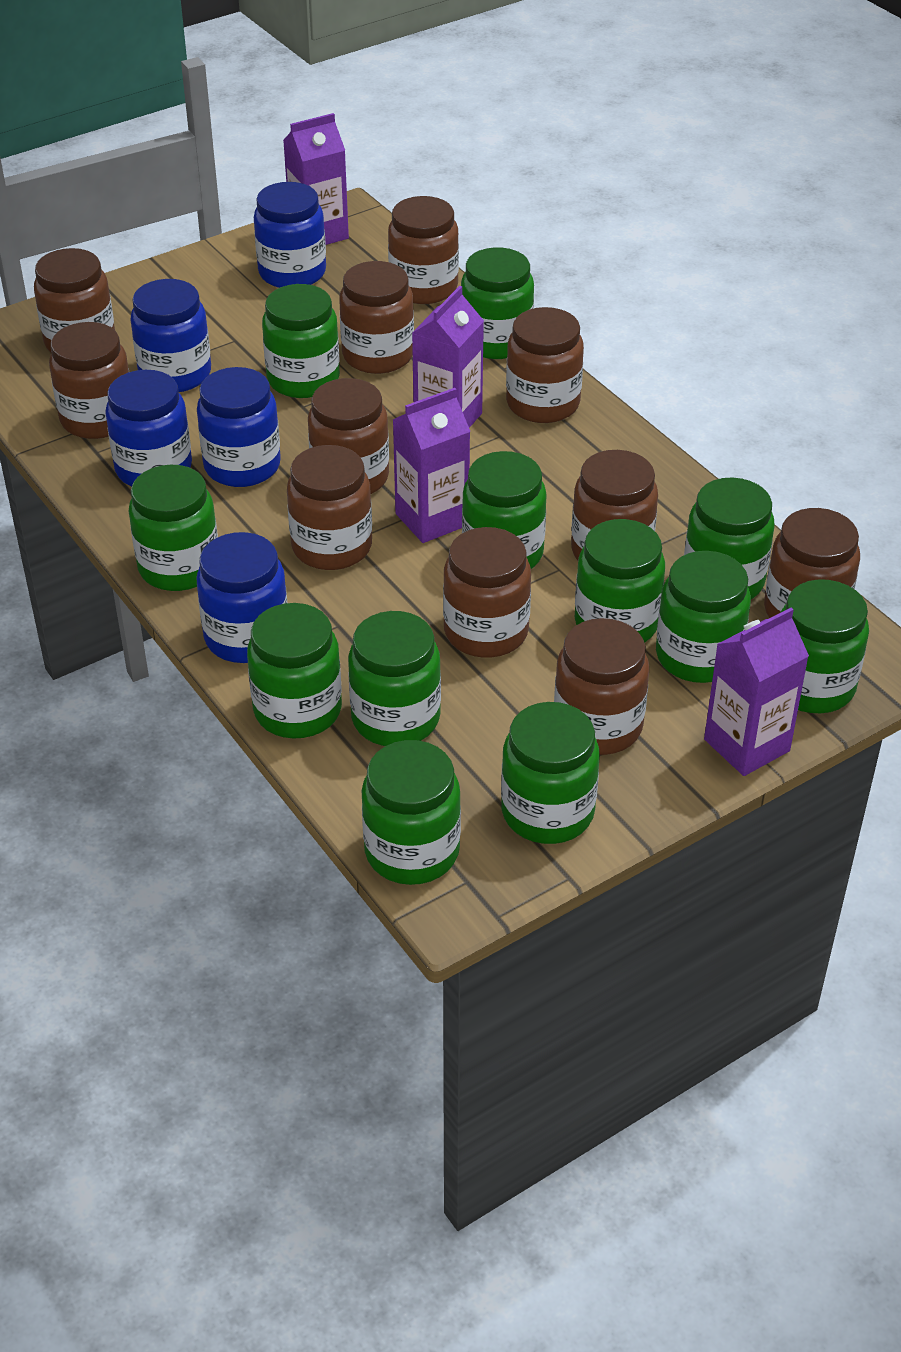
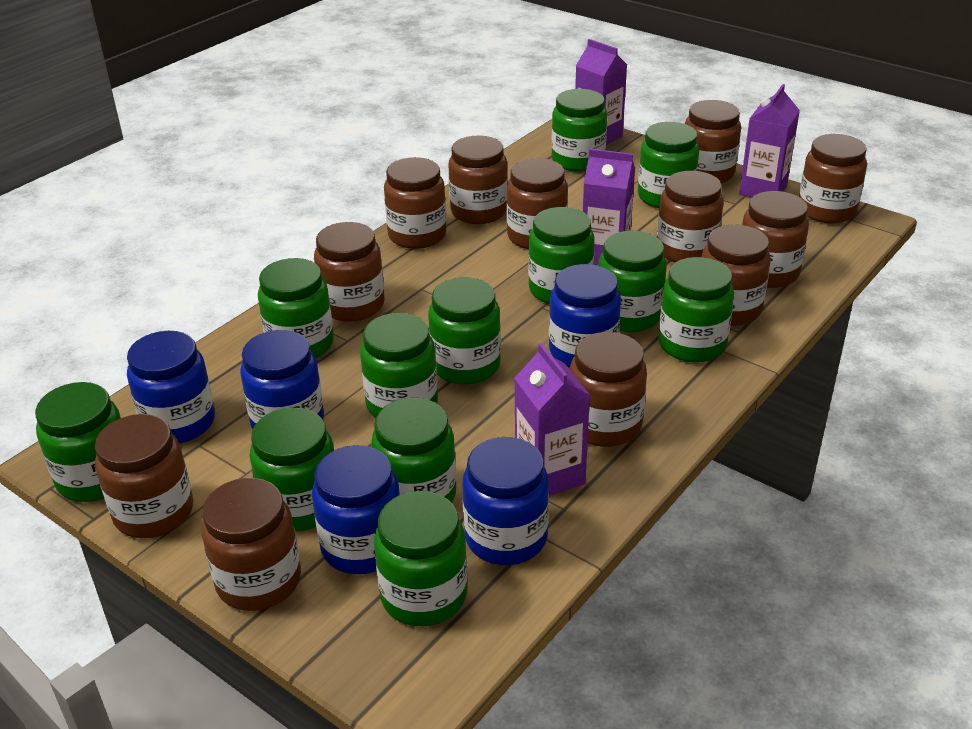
brown jar: 11 -> 12

